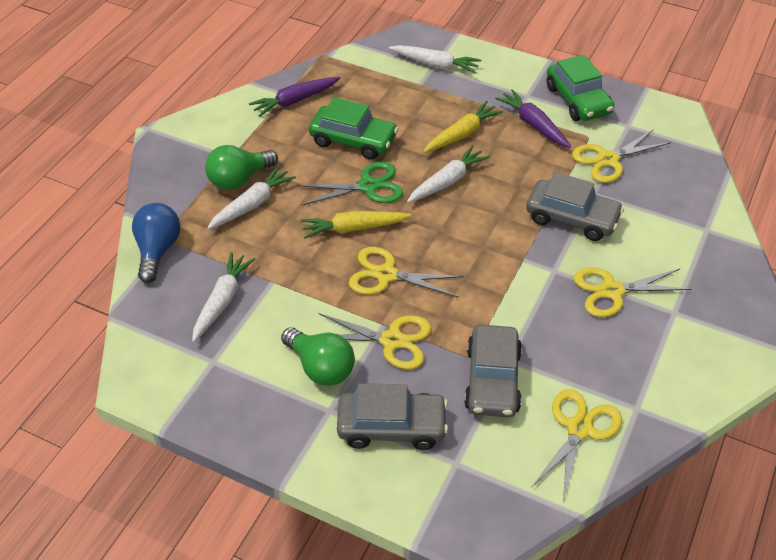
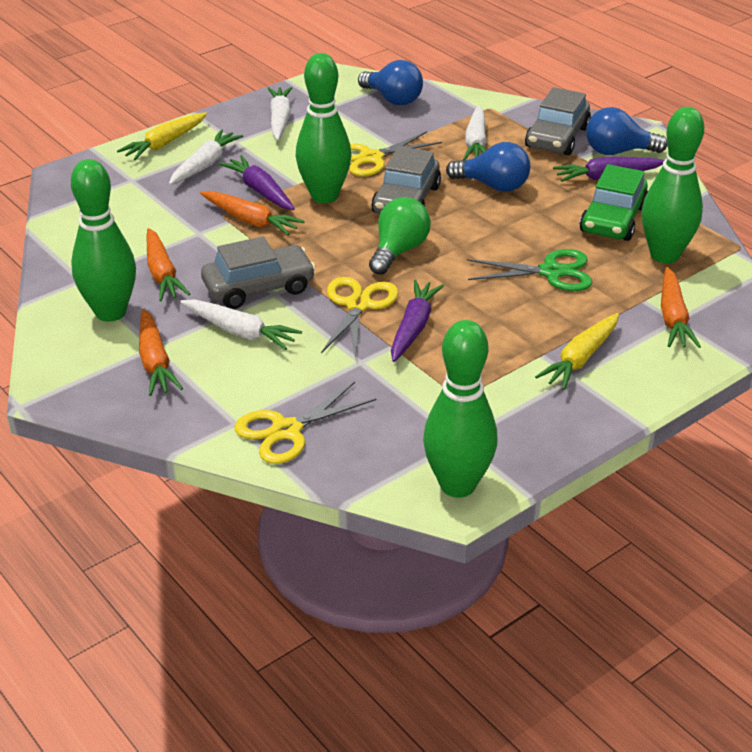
blue light bulb: 1 -> 3
green bowling pin: 0 -> 4
green car: 2 -> 1
green light bulb: 2 -> 1
orange carrot: 0 -> 4
purple carrot: 2 -> 3
yellow scissors: 5 -> 3

